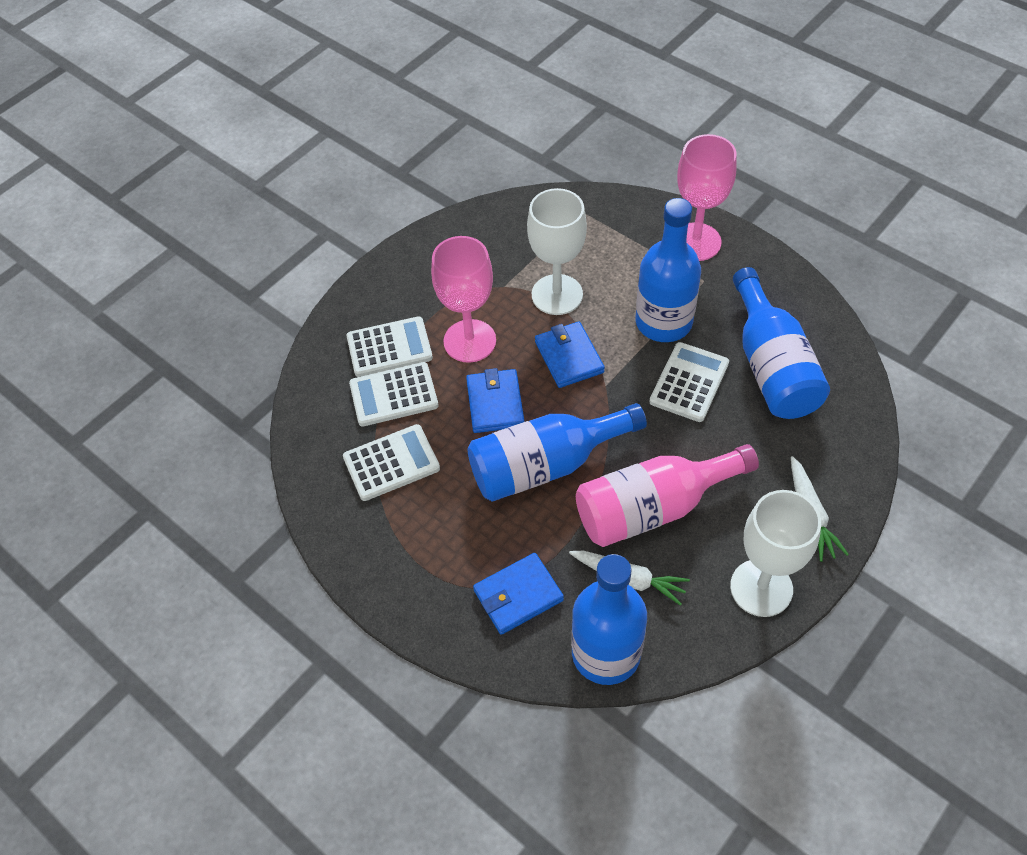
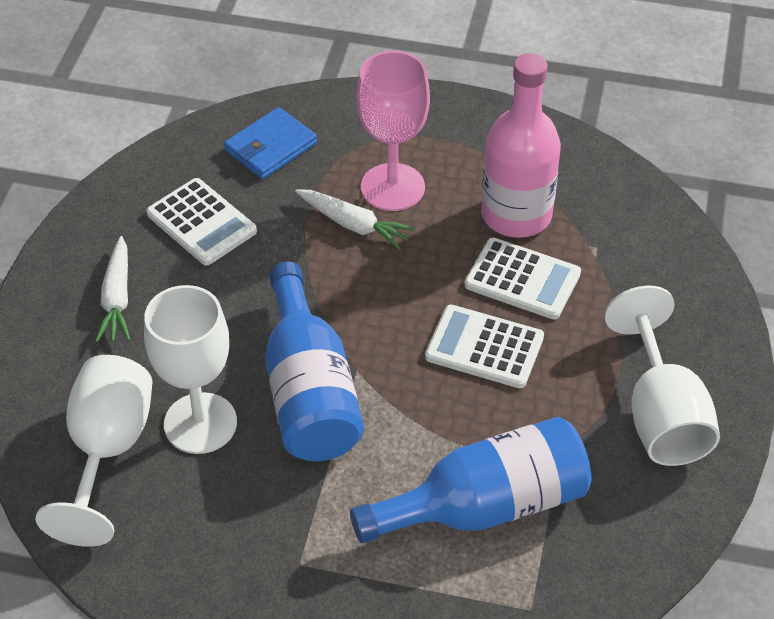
blue bottle: 4 -> 2
blue wallet: 3 -> 1
pink goblet: 2 -> 1
white calculator: 4 -> 3
white goblet: 2 -> 3

